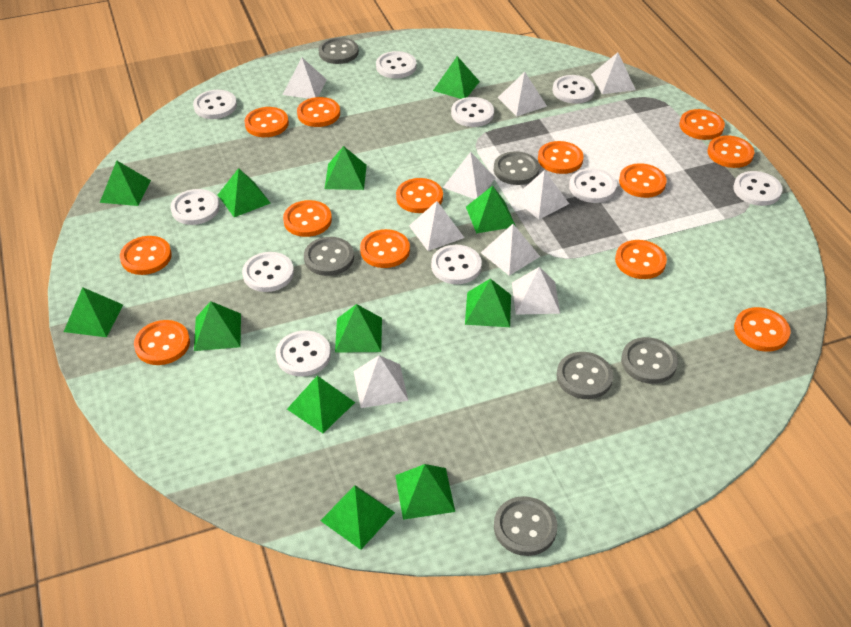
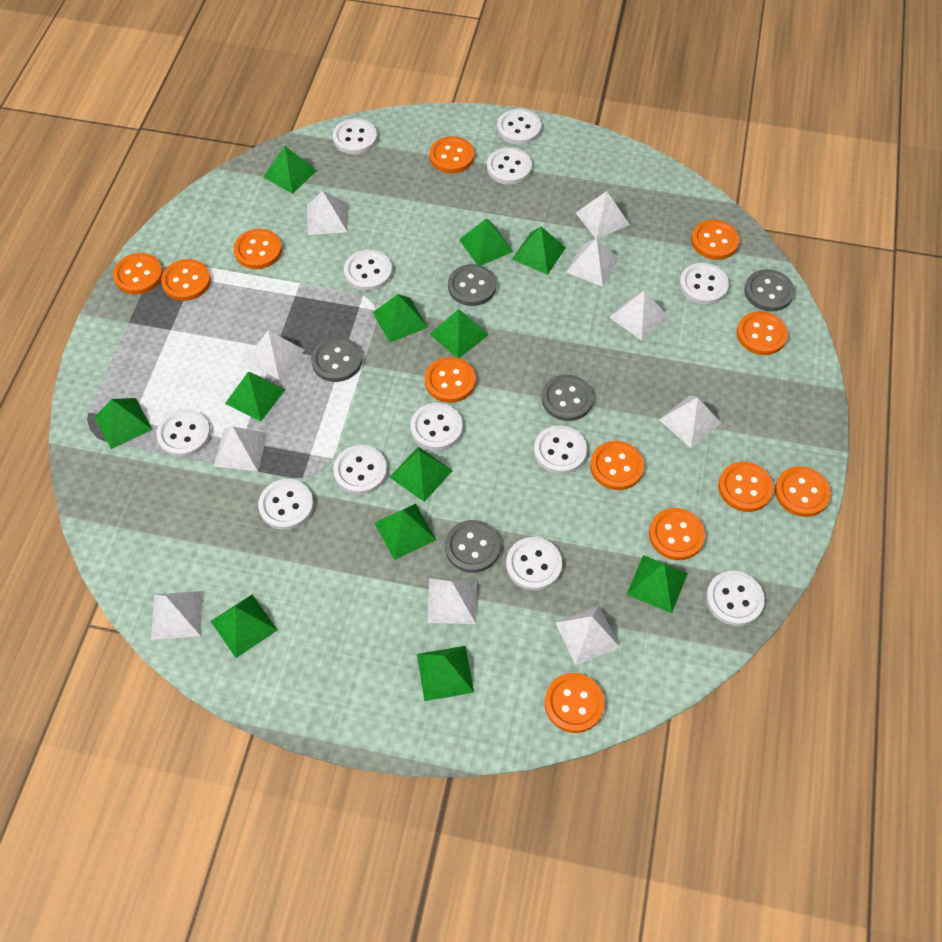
grey button: 6 -> 5
orange button: 13 -> 12
white button: 10 -> 12
white pyramid: 9 -> 10

